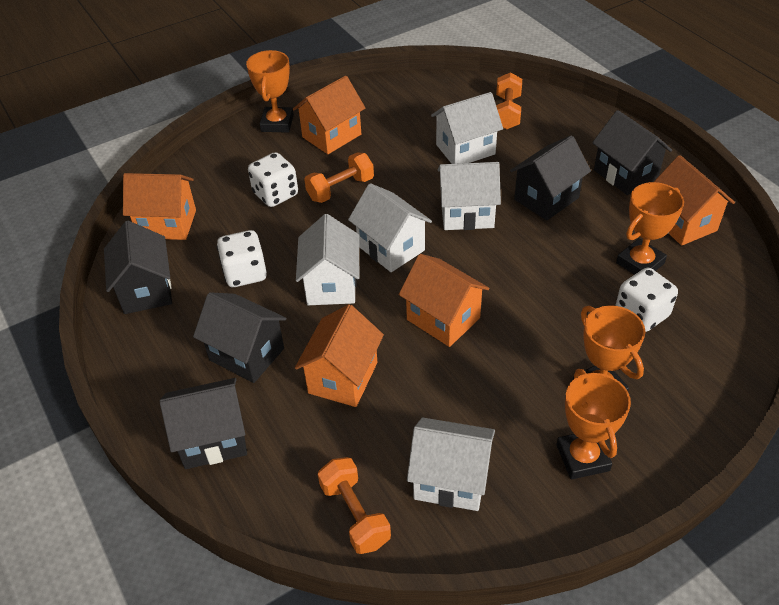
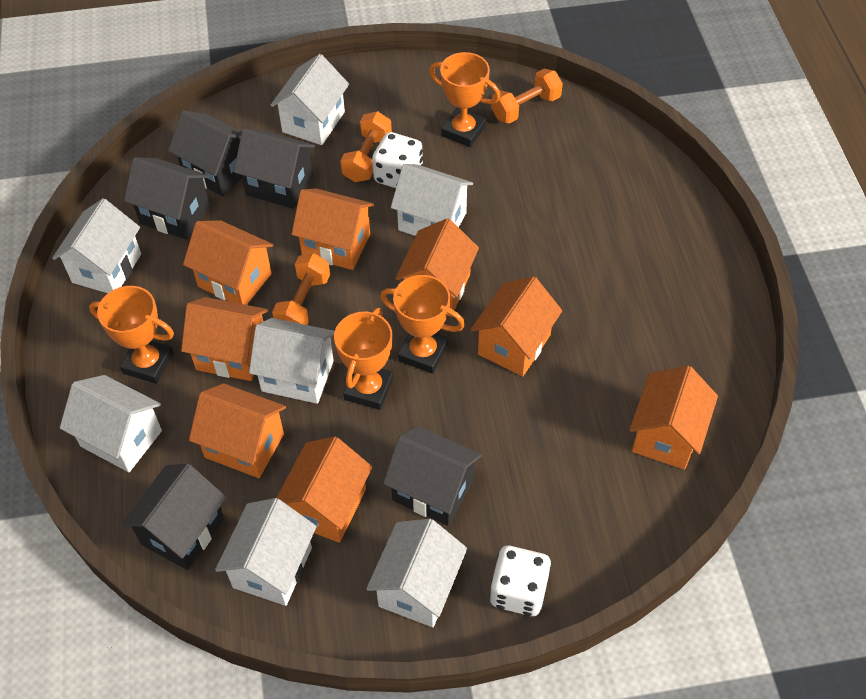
orange house: 5 -> 8
white dice: 3 -> 2
white house: 5 -> 7

